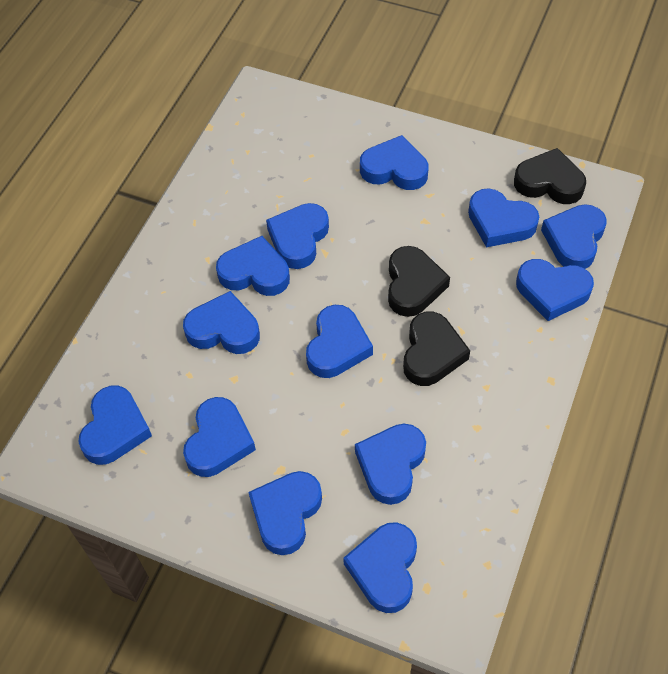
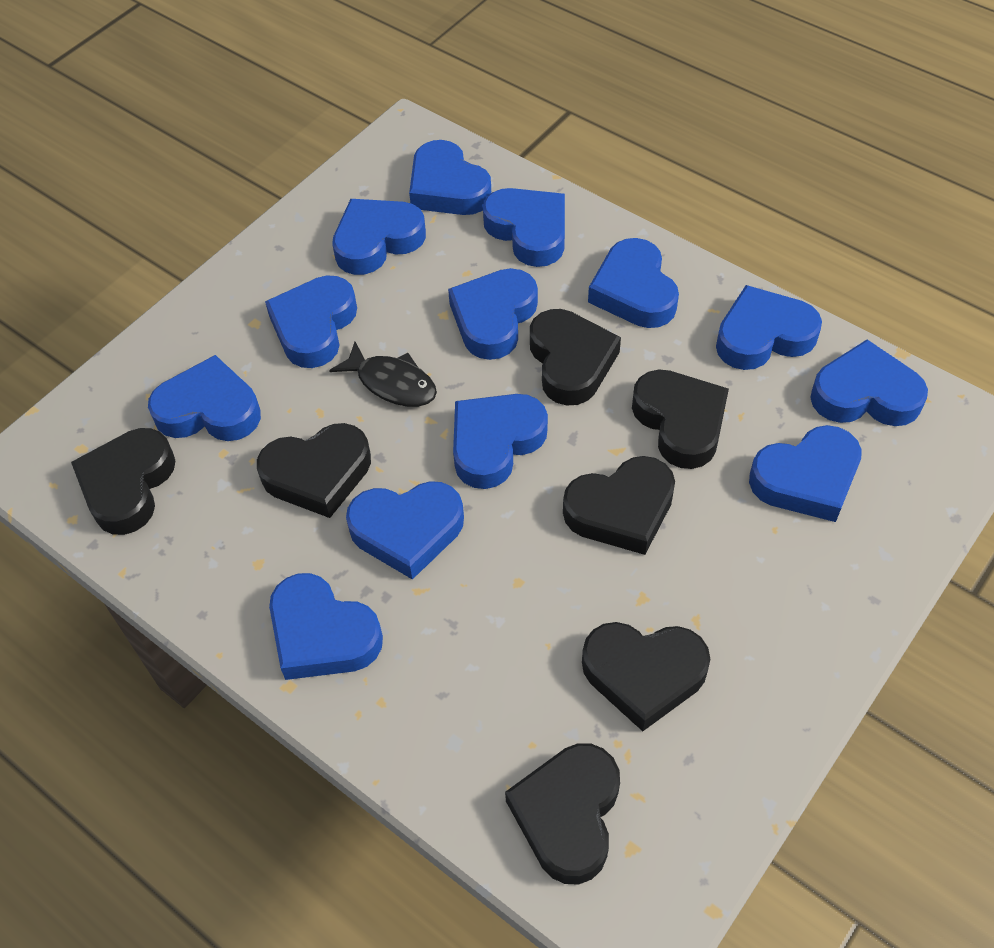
black fish: 0 -> 1
black heart: 3 -> 7

